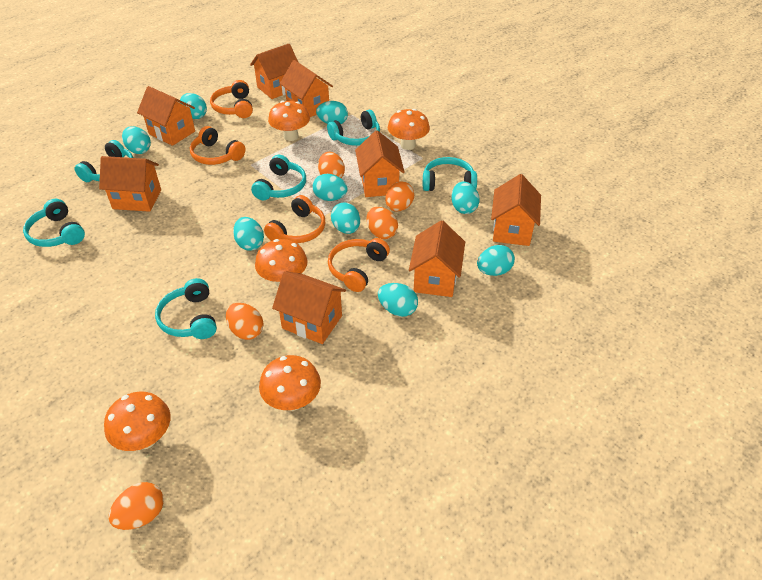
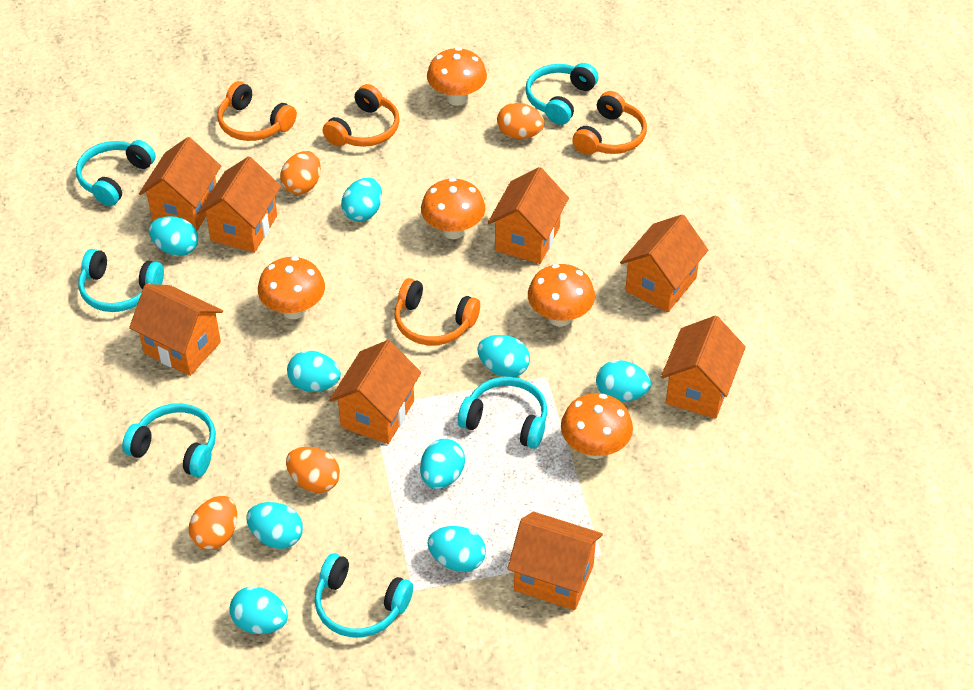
orange egg: 5 -> 4

